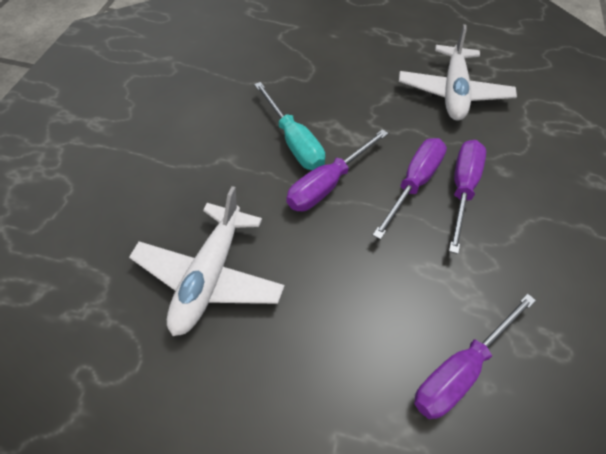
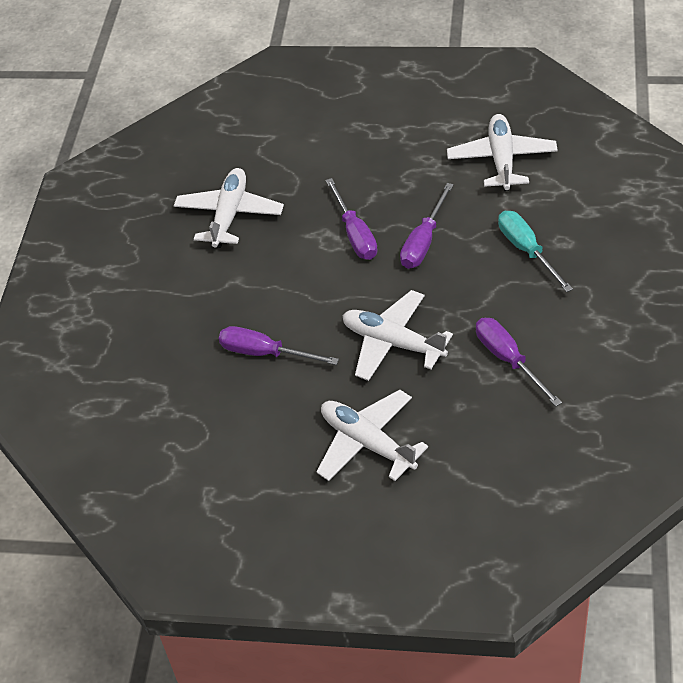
white plane: 2 -> 4

